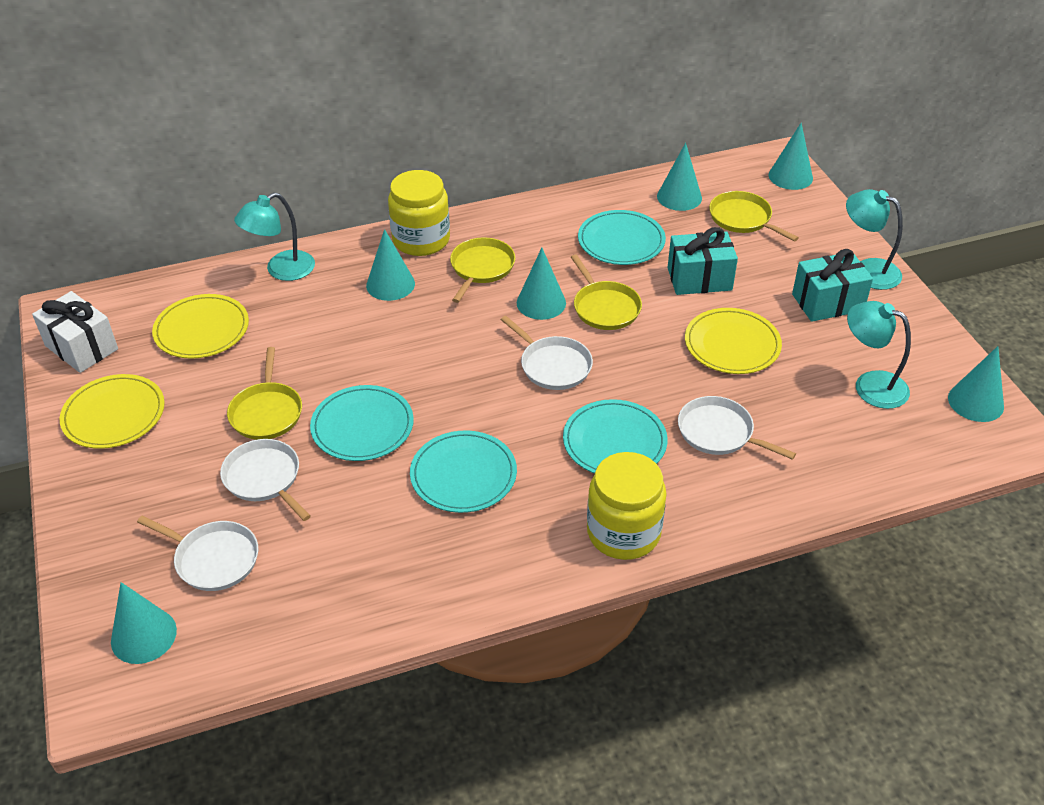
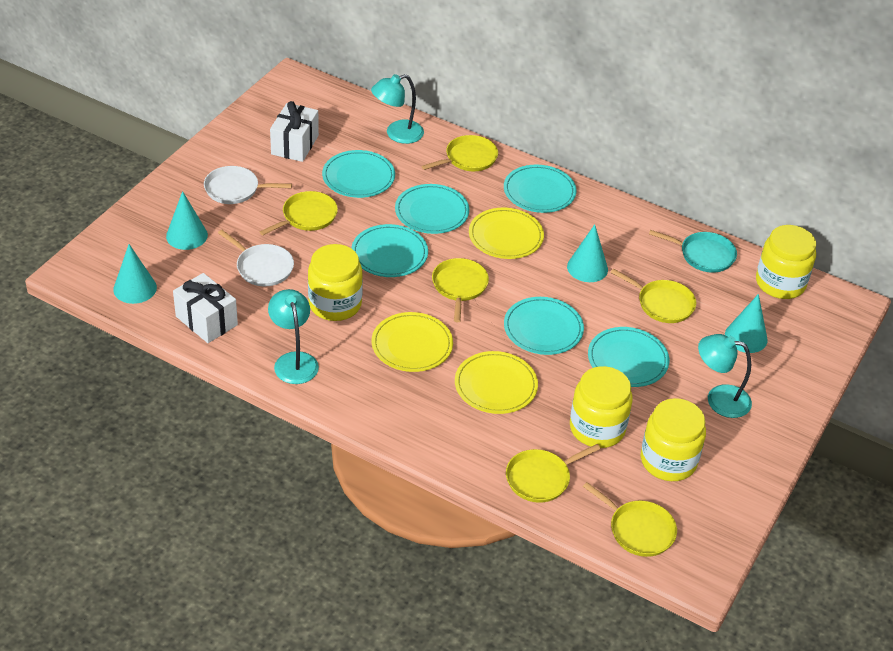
turquoise cone: 6 -> 4
turquoise gift: 2 -> 0
turquoise pan: 0 -> 1
turquoise plate: 4 -> 6
white gift: 1 -> 2
white pan: 4 -> 2
yellow jar: 2 -> 4
yellow pan: 4 -> 6

